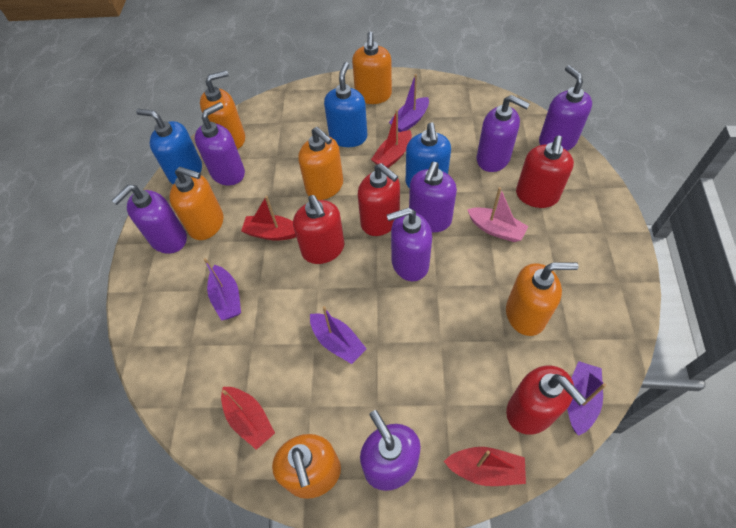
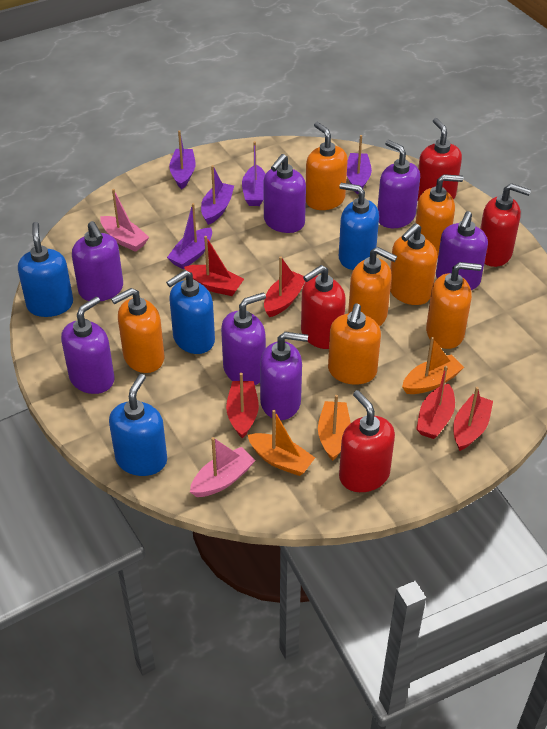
blue soap dispenser: 3 -> 4
orange boat: 0 -> 3
orange soap dispenser: 6 -> 7
pink boat: 1 -> 2
purple boat: 4 -> 5
red boat: 4 -> 5

